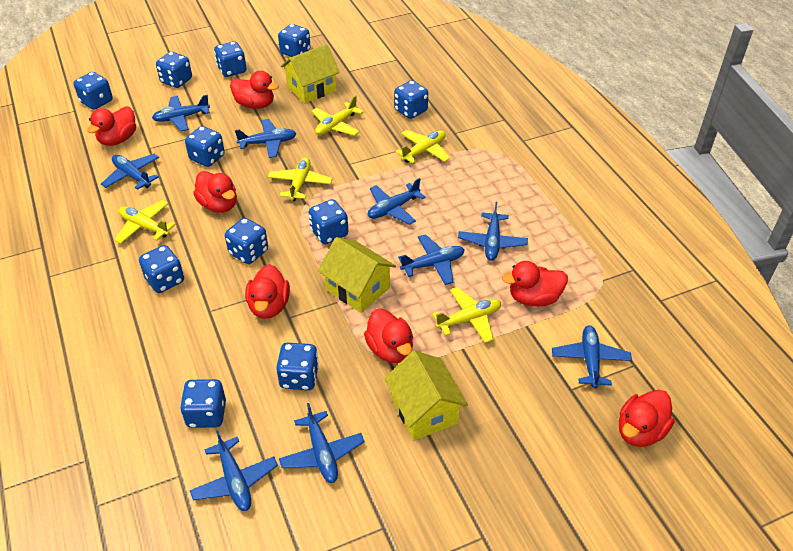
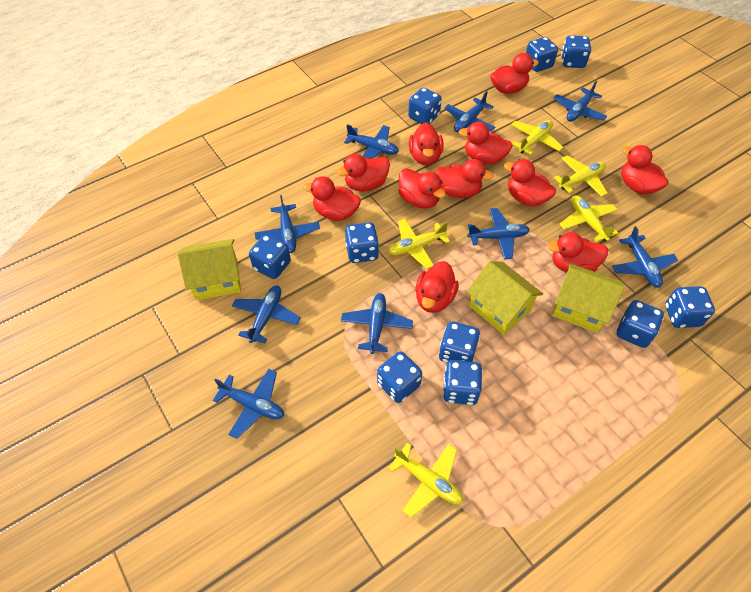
blue dice: 11 -> 10
red duck: 7 -> 11

